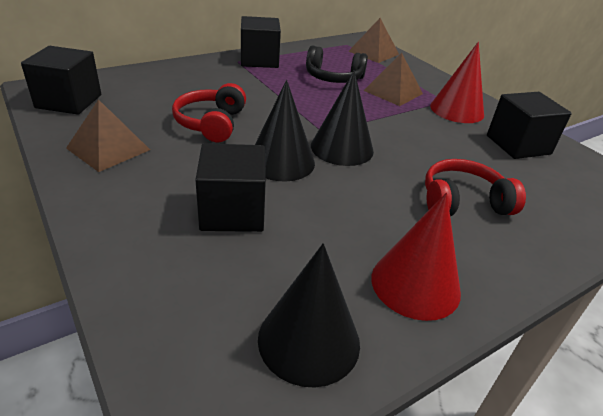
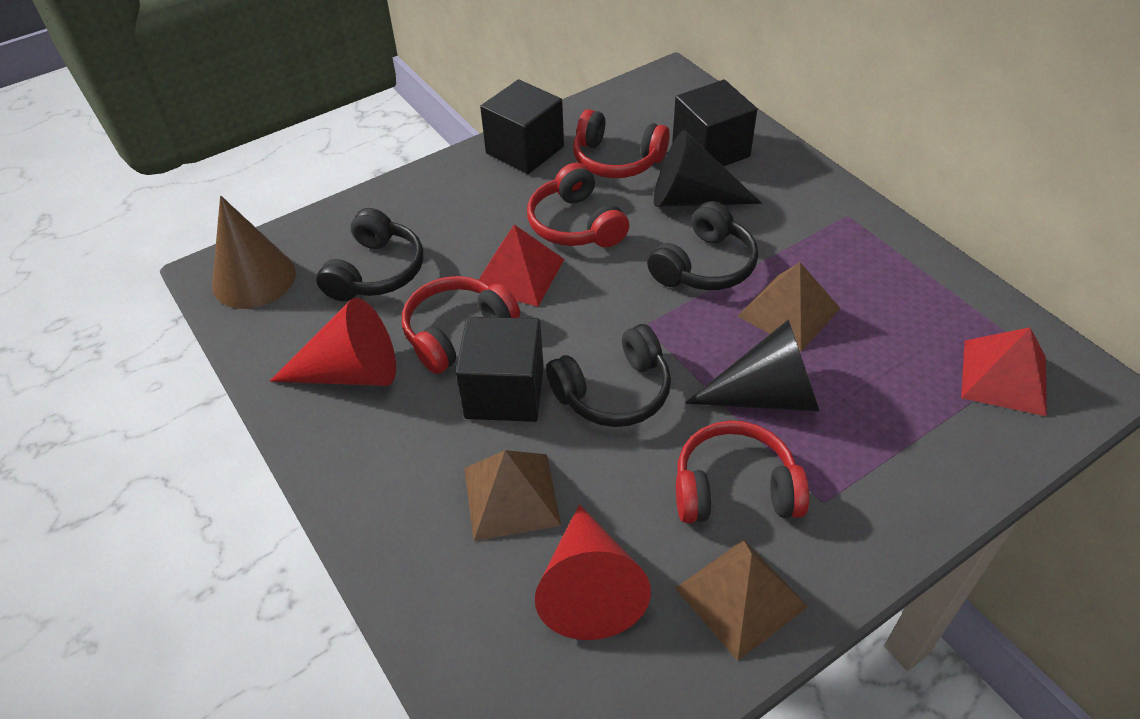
black cone: 3 -> 2
black cube: 4 -> 3
black headphones: 1 -> 3
brown cone: 0 -> 1
red headphones: 2 -> 4
red pyramid: 0 -> 2

